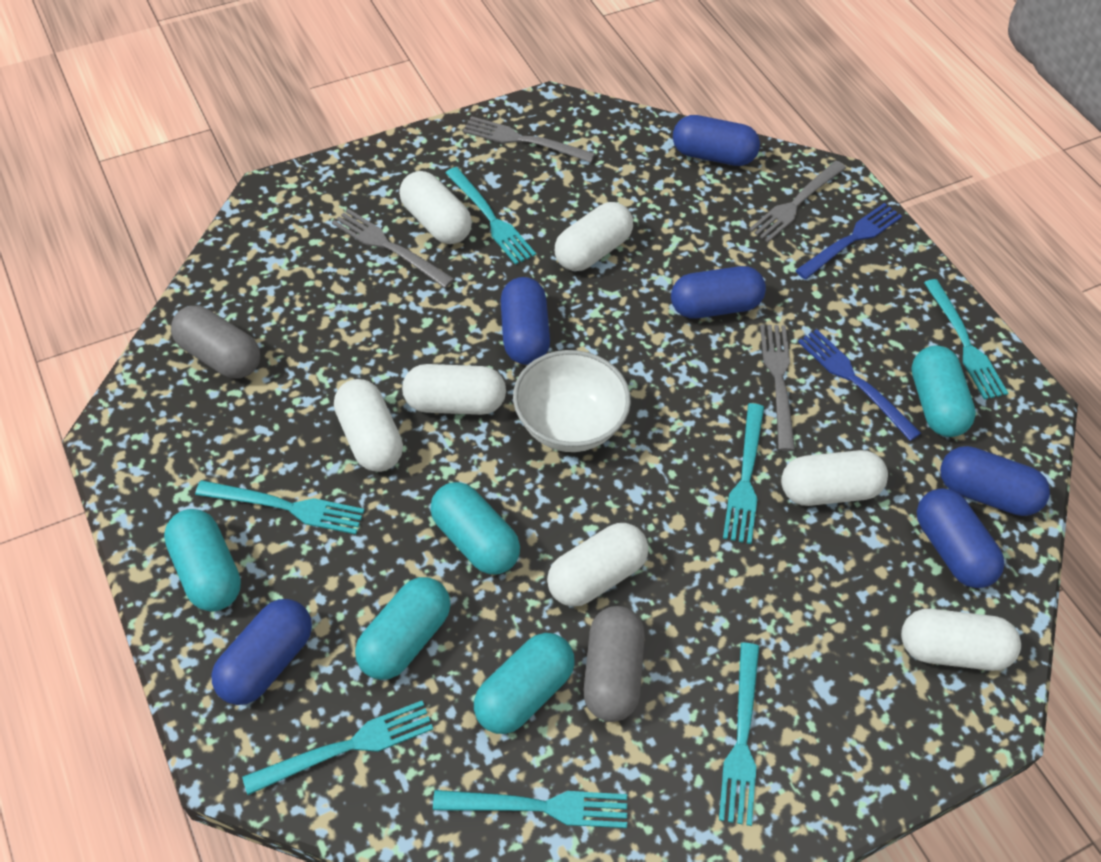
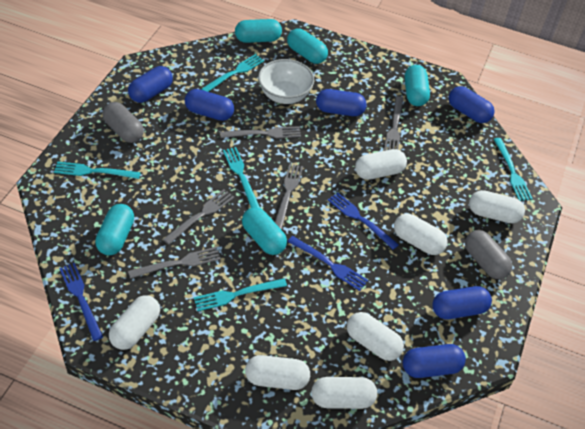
blue fork: 2 -> 3
grey fork: 4 -> 5
turquoise fork: 7 -> 5

